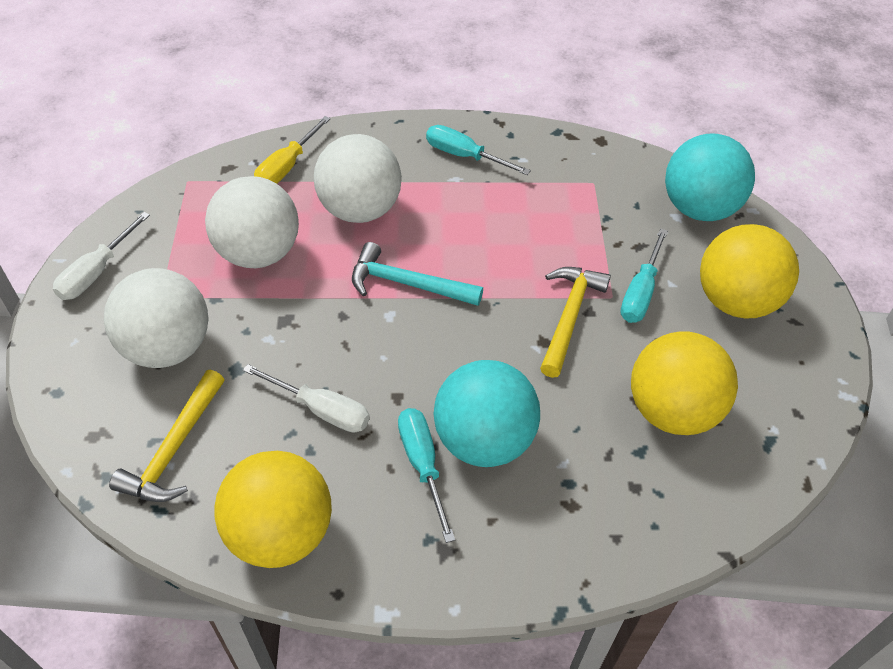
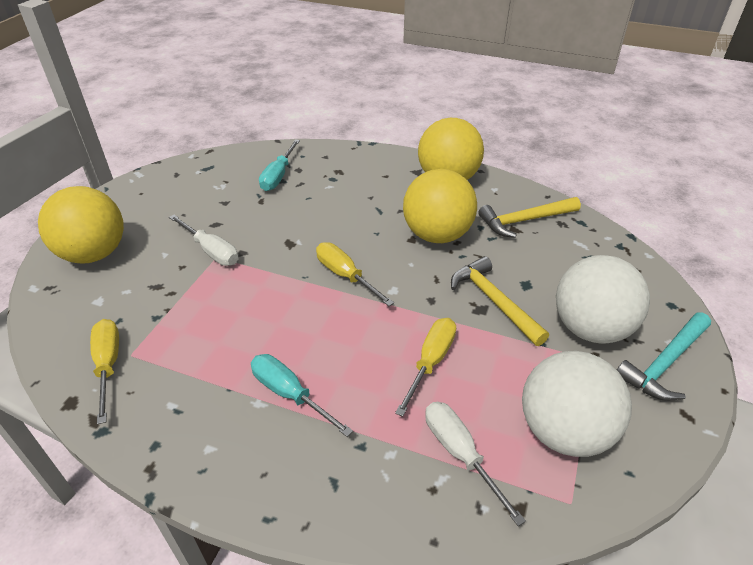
turquoise ball: 2 -> 0
turquoise screwdriver: 3 -> 2
white ball: 3 -> 2
yellow screwdriver: 1 -> 3

